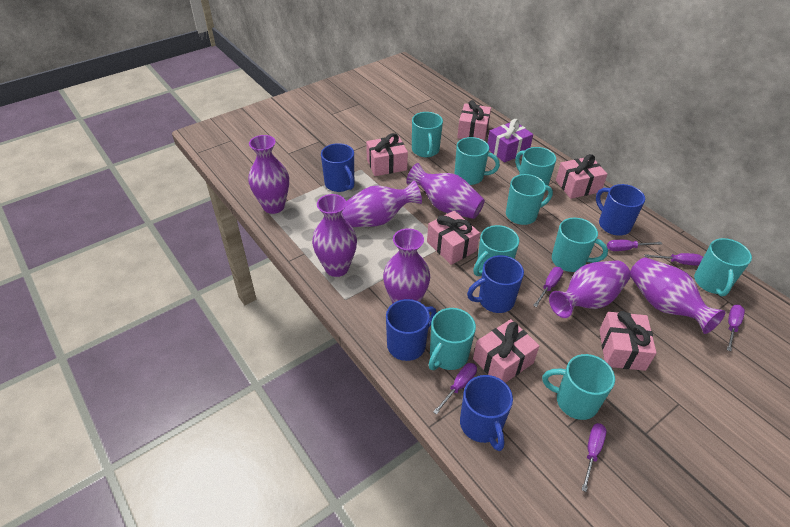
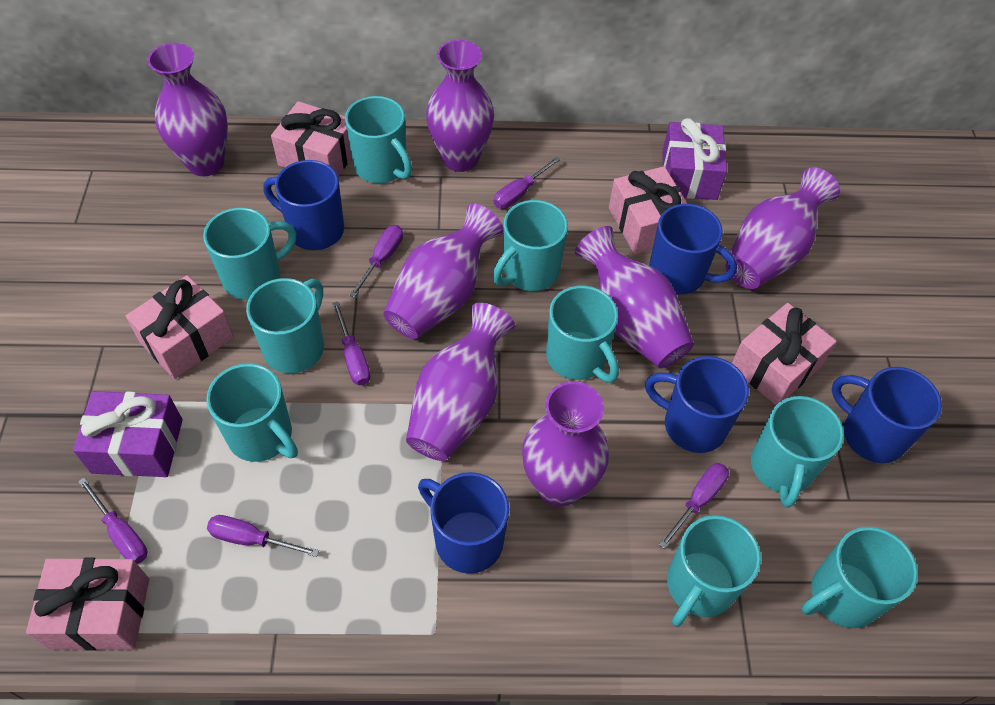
pink gift: 6 -> 5
purple gift: 1 -> 2

